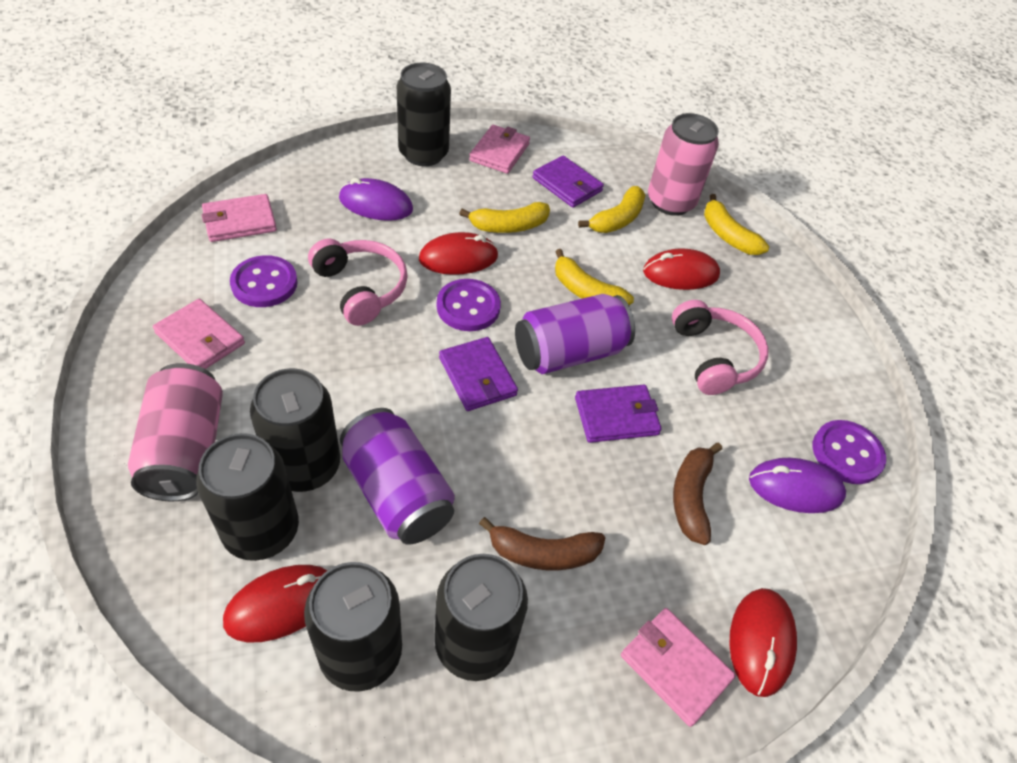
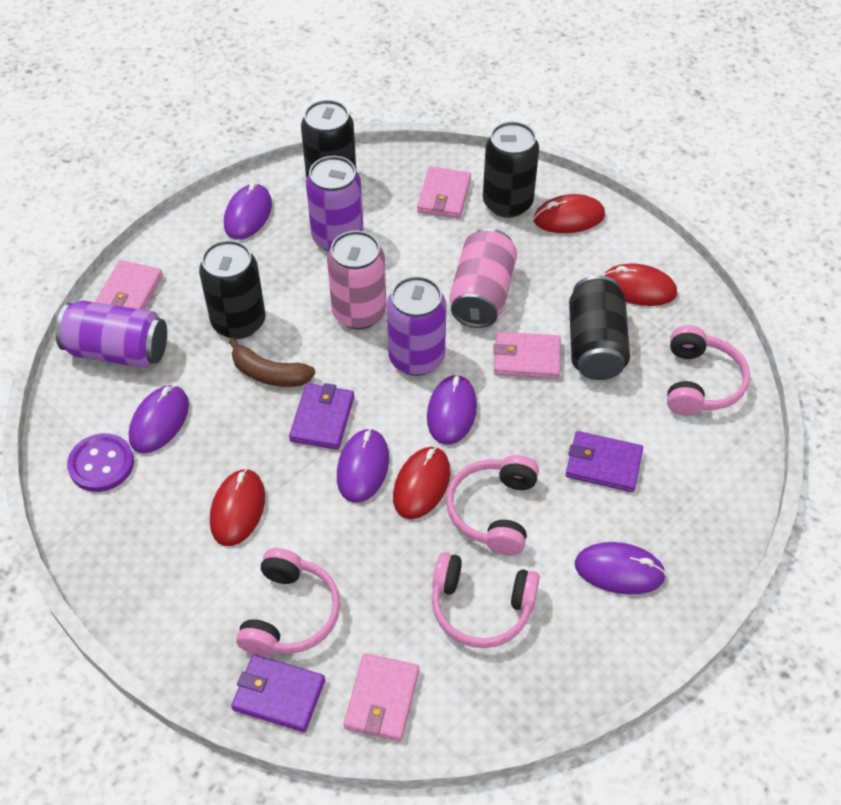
black can: 5 -> 4
brown banana: 2 -> 1
pink headphones: 2 -> 4
purple button: 3 -> 1
purple can: 2 -> 3
purple mouse: 2 -> 5
yellow banana: 4 -> 0

